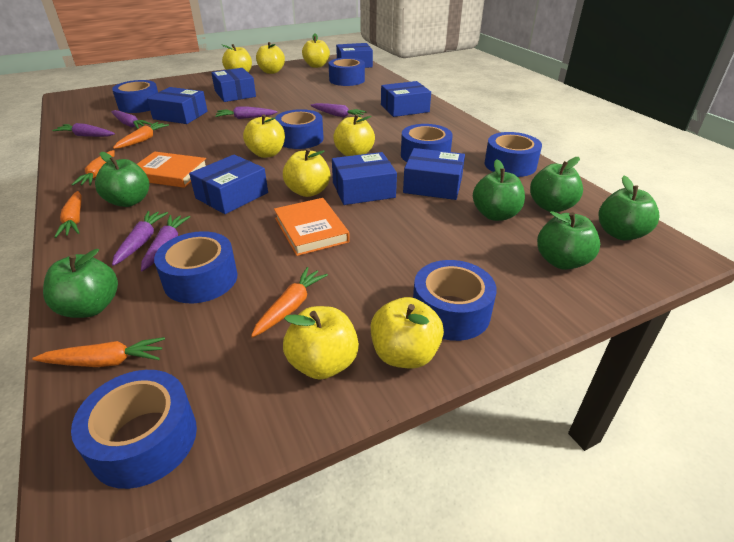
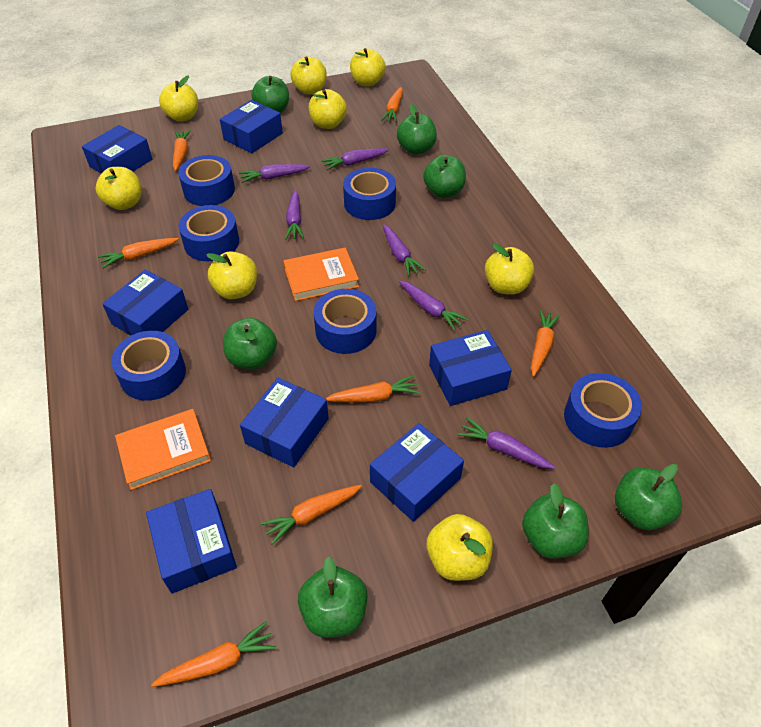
blue tape: 8 -> 6
green apple: 6 -> 7
orange carrot: 5 -> 7

